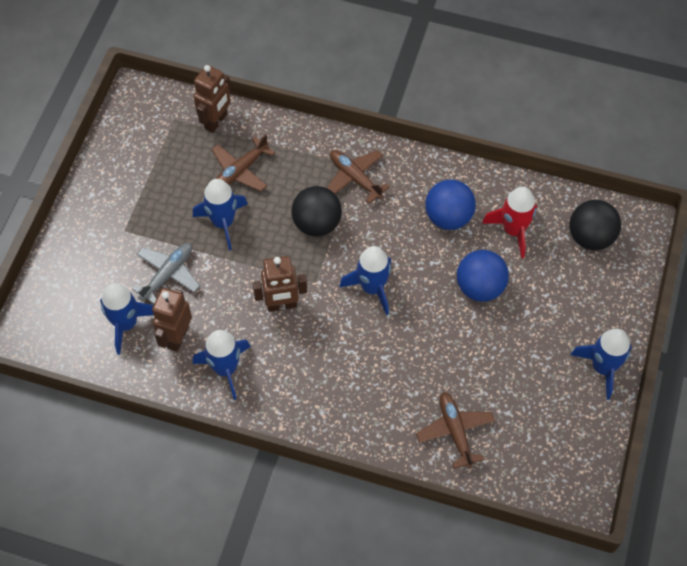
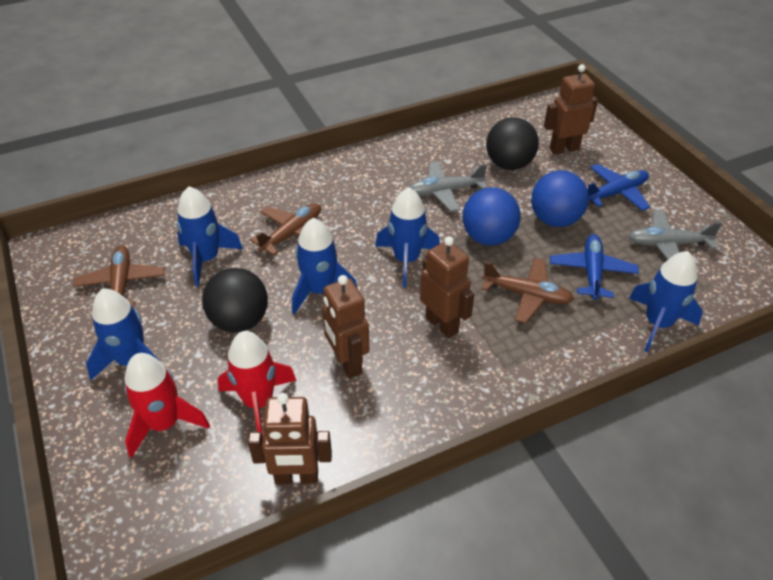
blue plane: 0 -> 2
brown robot: 3 -> 4
grey plane: 1 -> 2
red rocket: 1 -> 2

